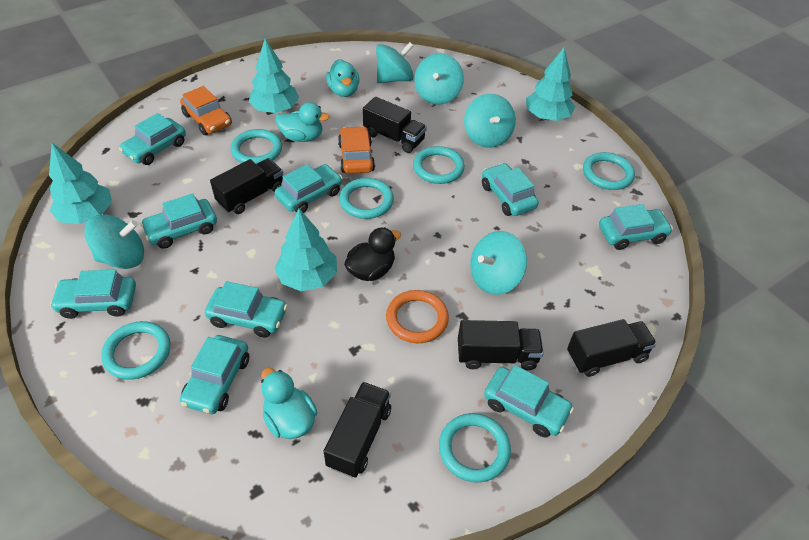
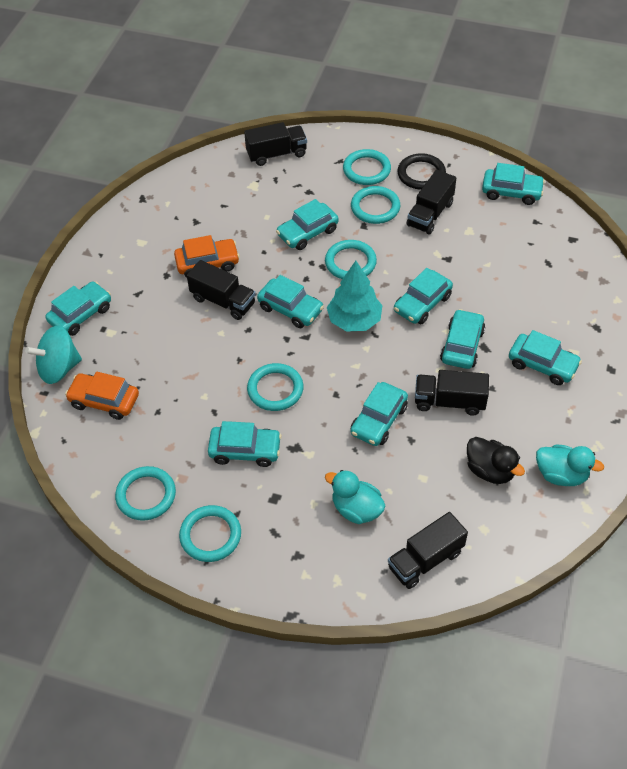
black ring: 0 -> 1
orange ring: 1 -> 0
turquoise duck: 3 -> 2
turquoise spinning top: 5 -> 1
turquoise tree: 4 -> 1

